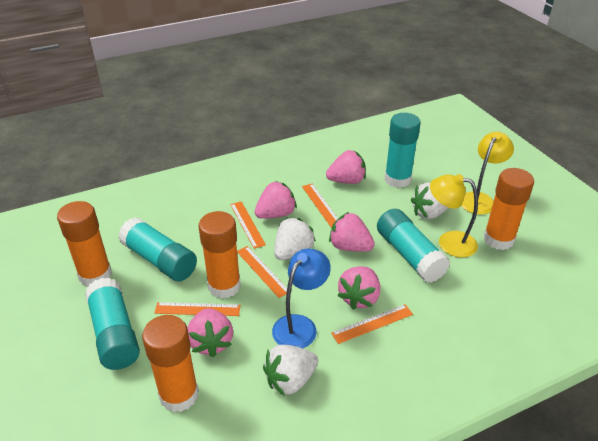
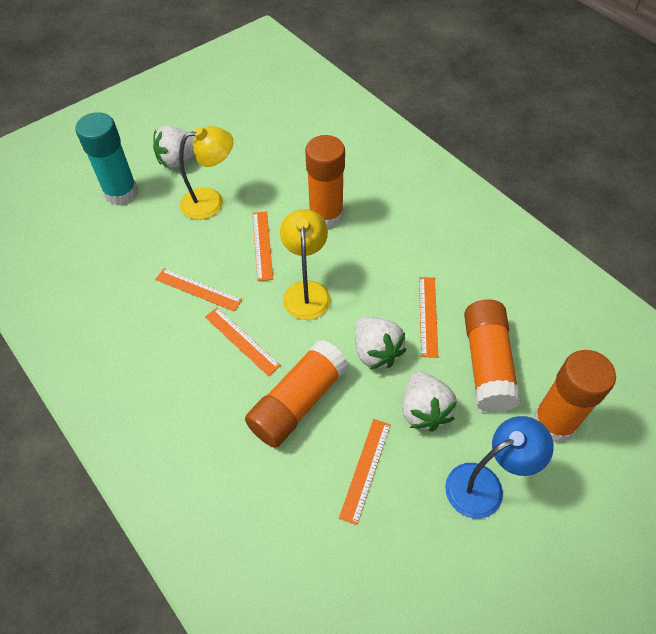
pink strawberry: 5 -> 0
turquoise glue stick: 4 -> 1

